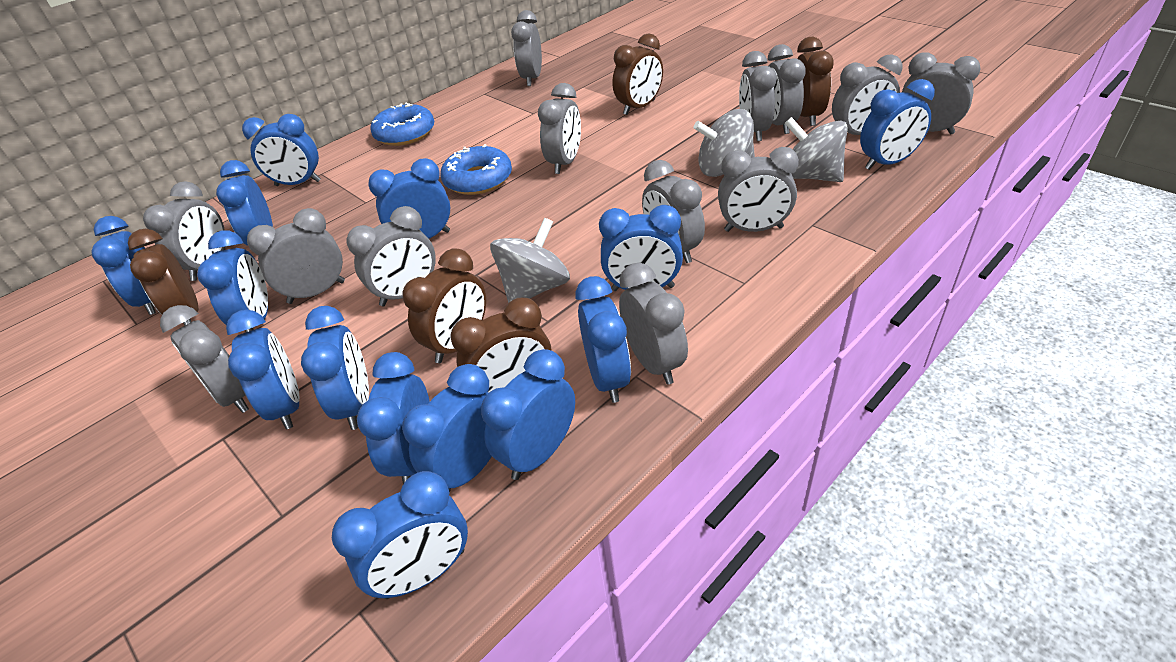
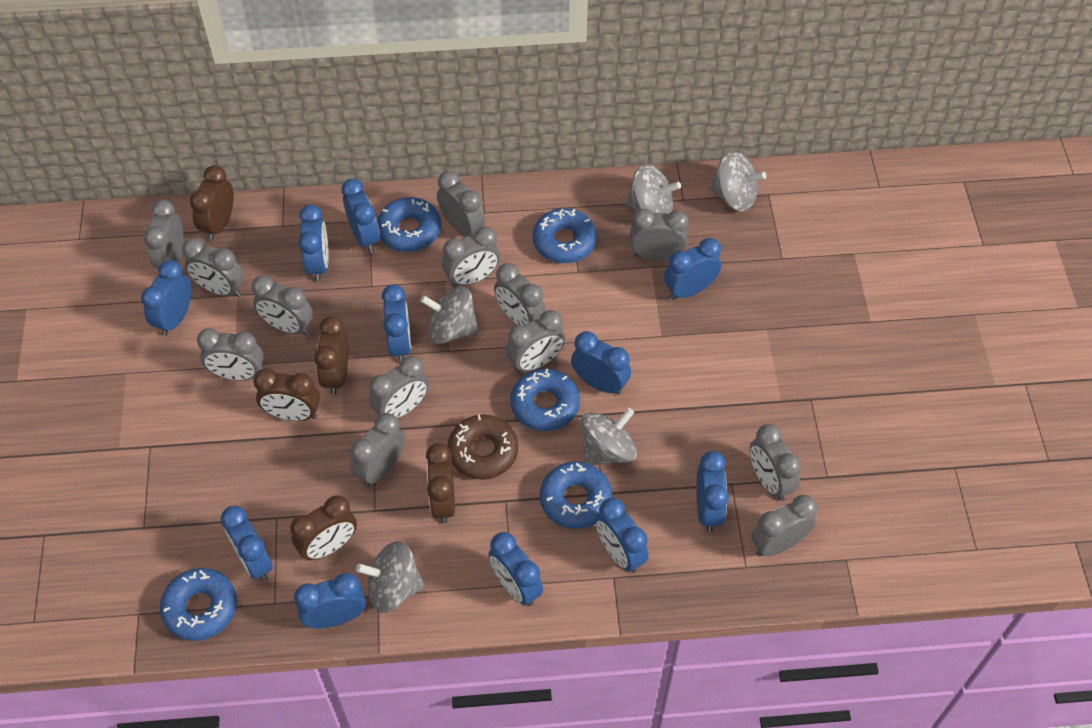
blue clock: 14 -> 11
blue donut: 2 -> 5
brown donut: 0 -> 1
grey spinning top: 3 -> 5

